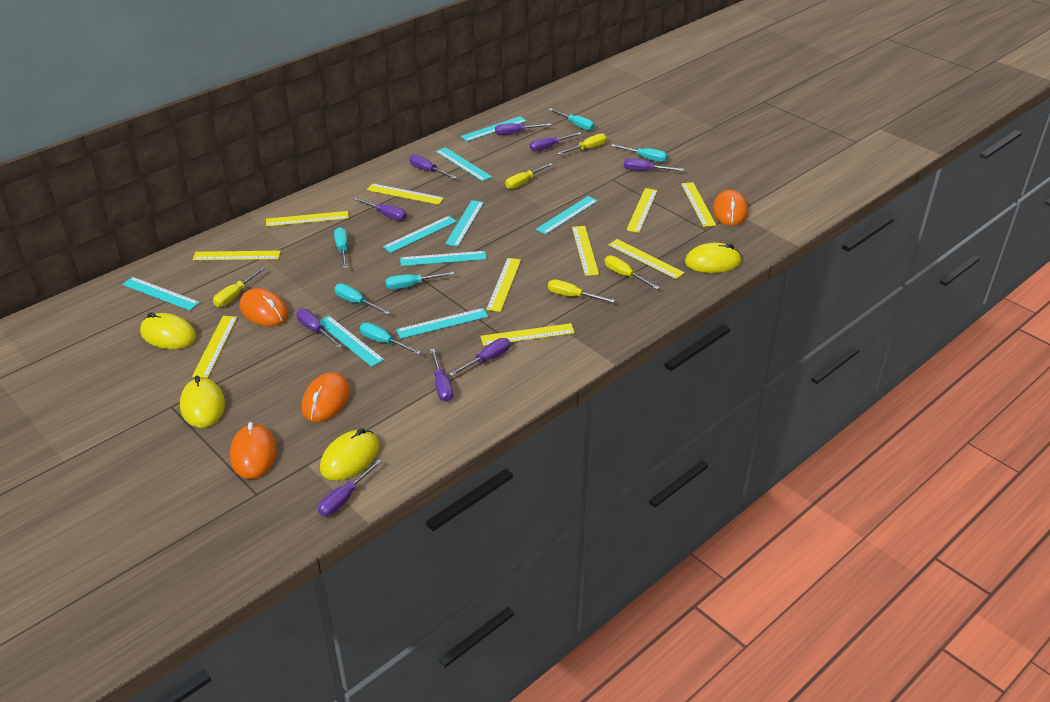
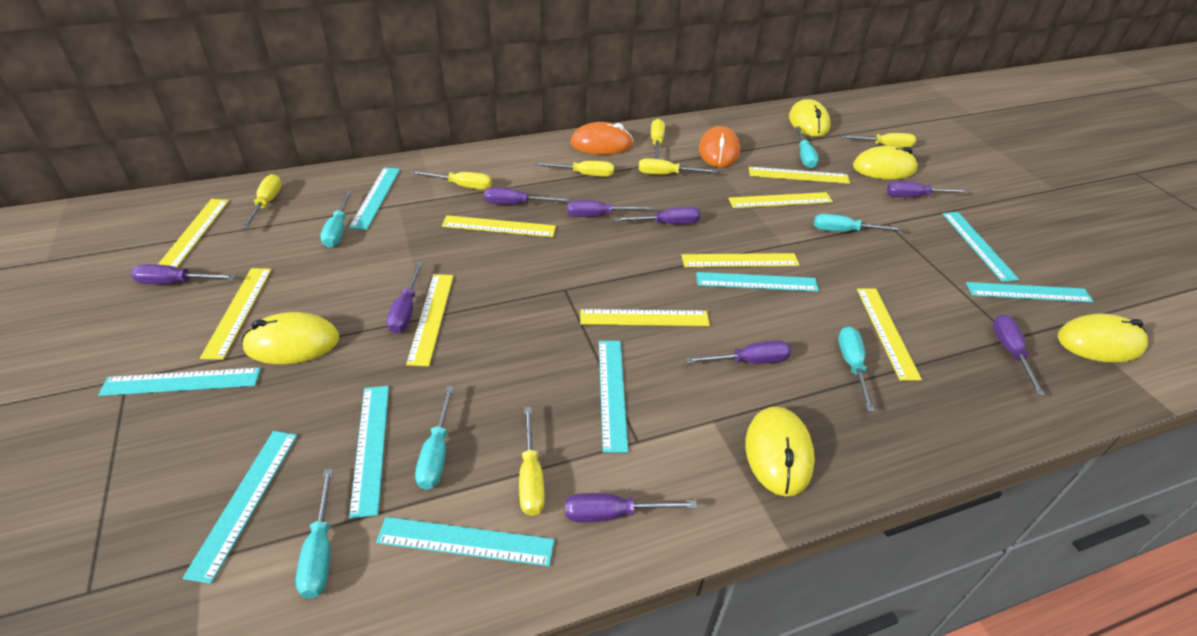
orange mouse: 4 -> 2
yellow mouse: 4 -> 5
yellow ruler: 10 -> 9
yellow screwdriver: 5 -> 7

